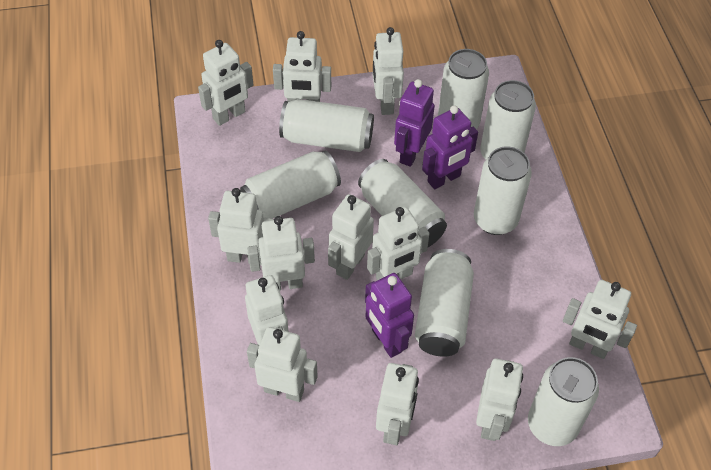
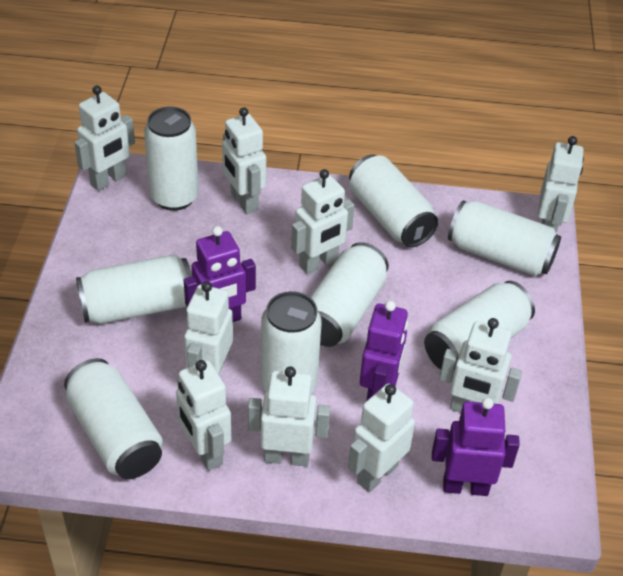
white robot: 12 -> 9

